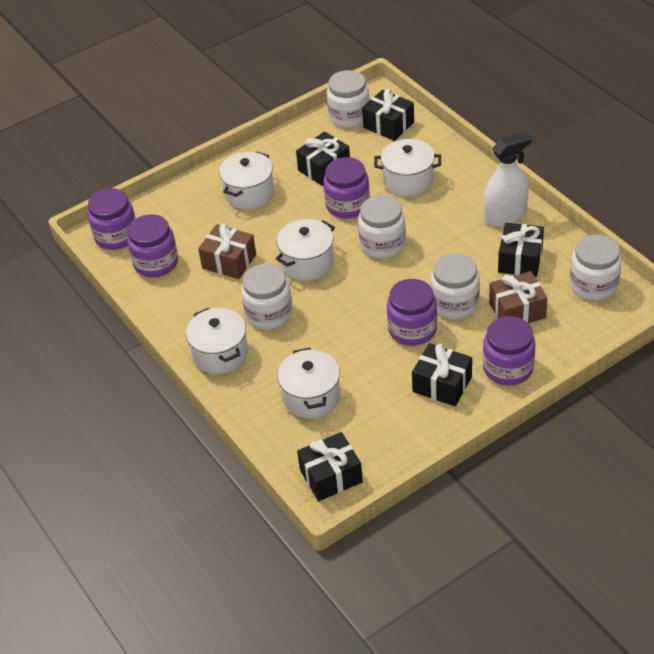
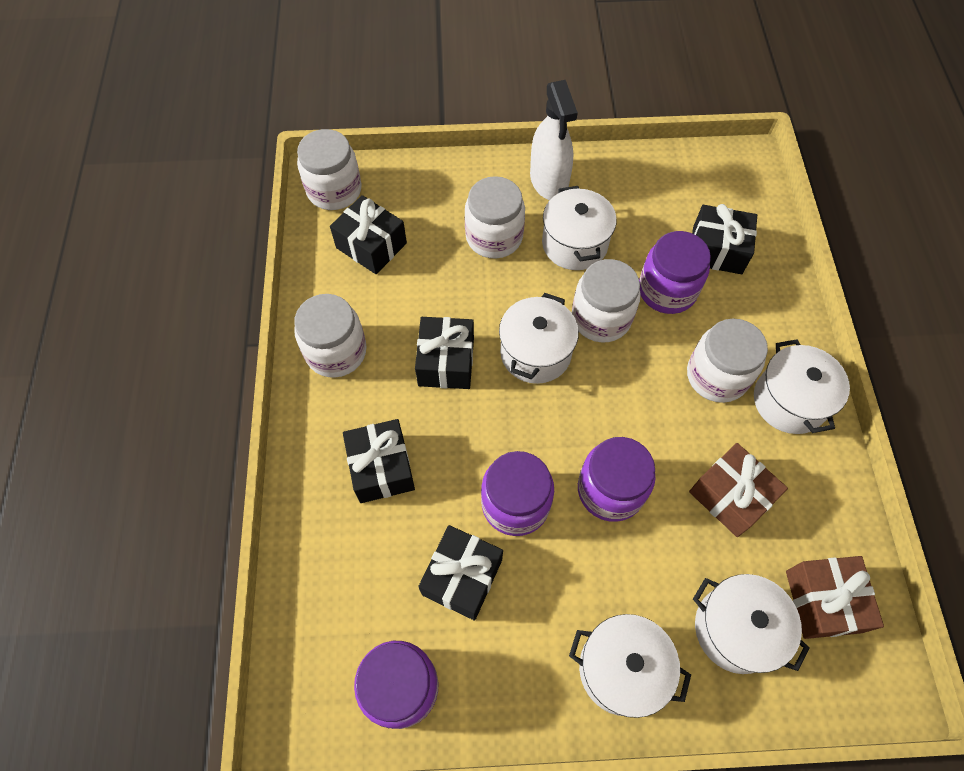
purple jar: 5 -> 4

